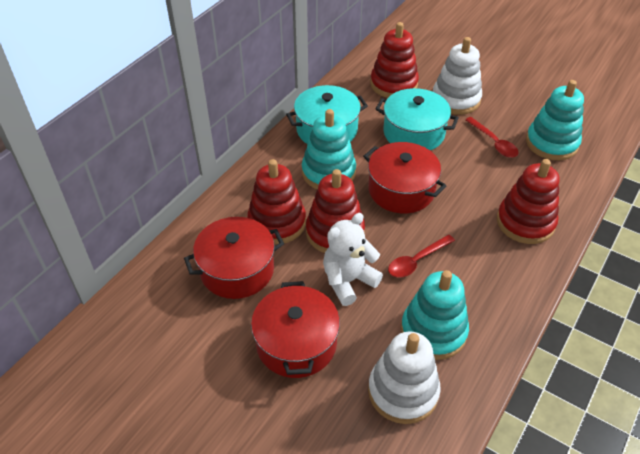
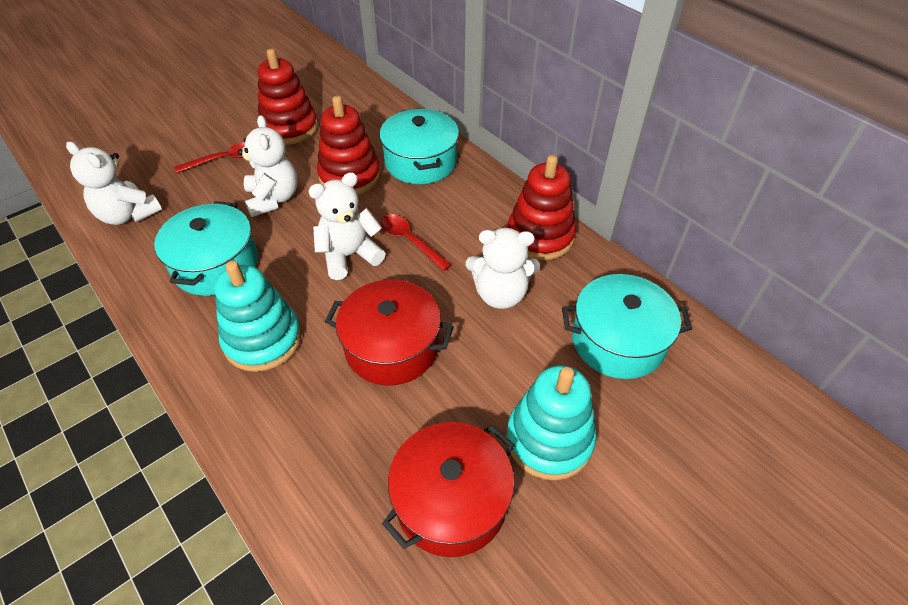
red pot: 3 -> 2
red stacking toy: 4 -> 3
turquoise pot: 2 -> 3
turquoise stacking toy: 3 -> 2
white stacking toy: 2 -> 0
white teddy bear: 1 -> 4

